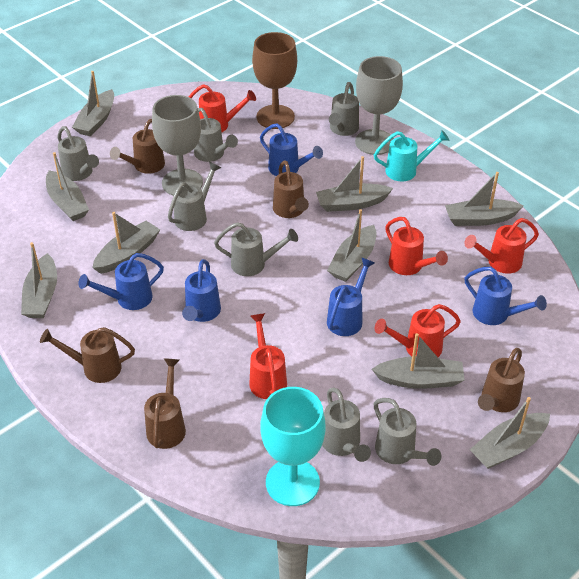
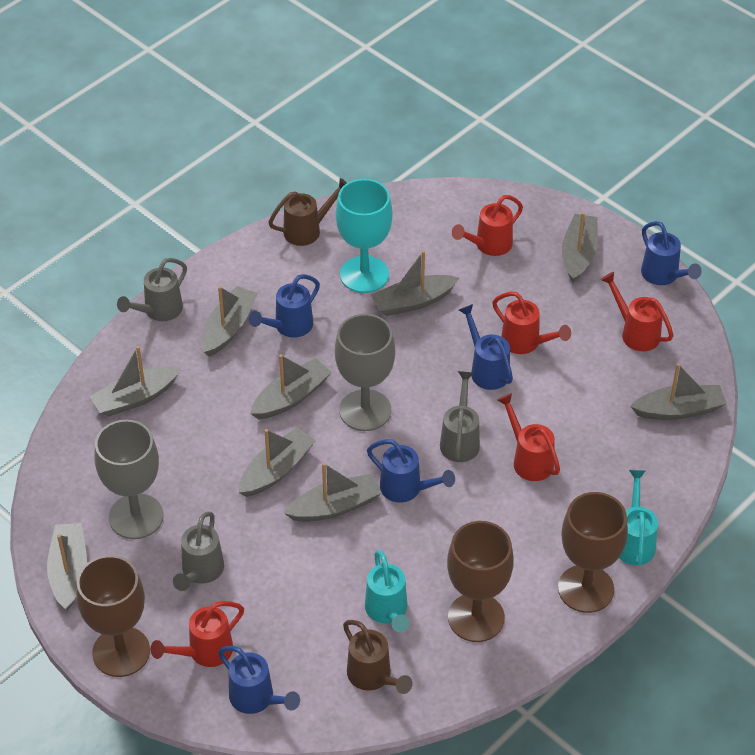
brown goblet: 1 -> 3
brown watering can: 5 -> 2
grey watering can: 7 -> 3
turquoise watering can: 1 -> 2

